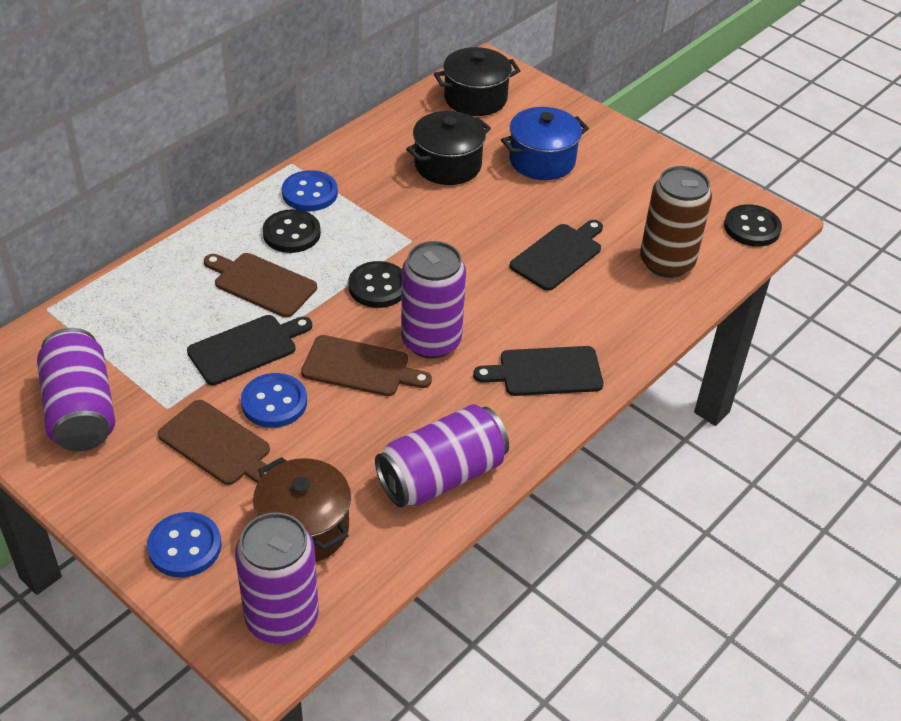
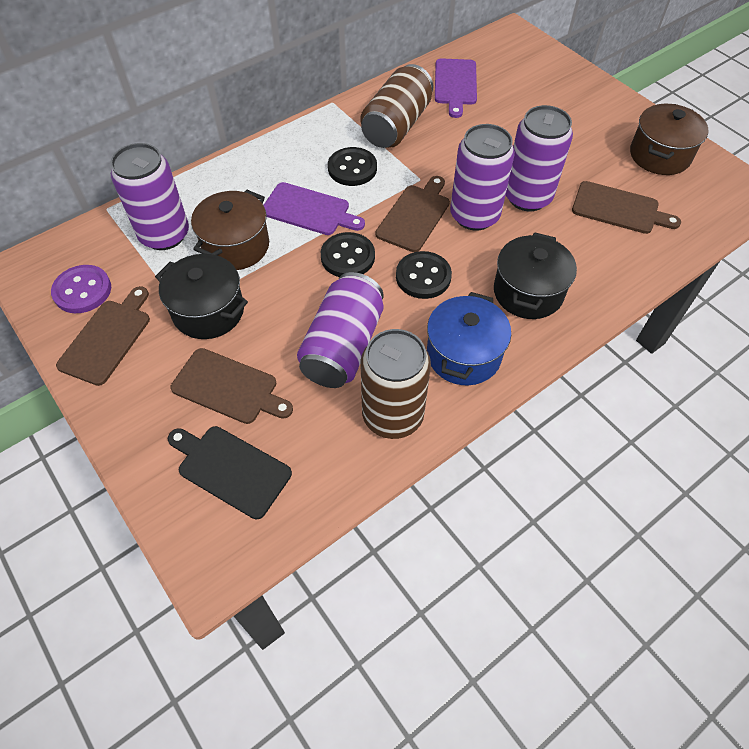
black cutting board: 3 -> 1
blue button: 3 -> 0
brown can: 1 -> 2
brown cutting board: 3 -> 4
brown pot: 1 -> 2
purple button: 0 -> 1
purple cutting board: 0 -> 2

